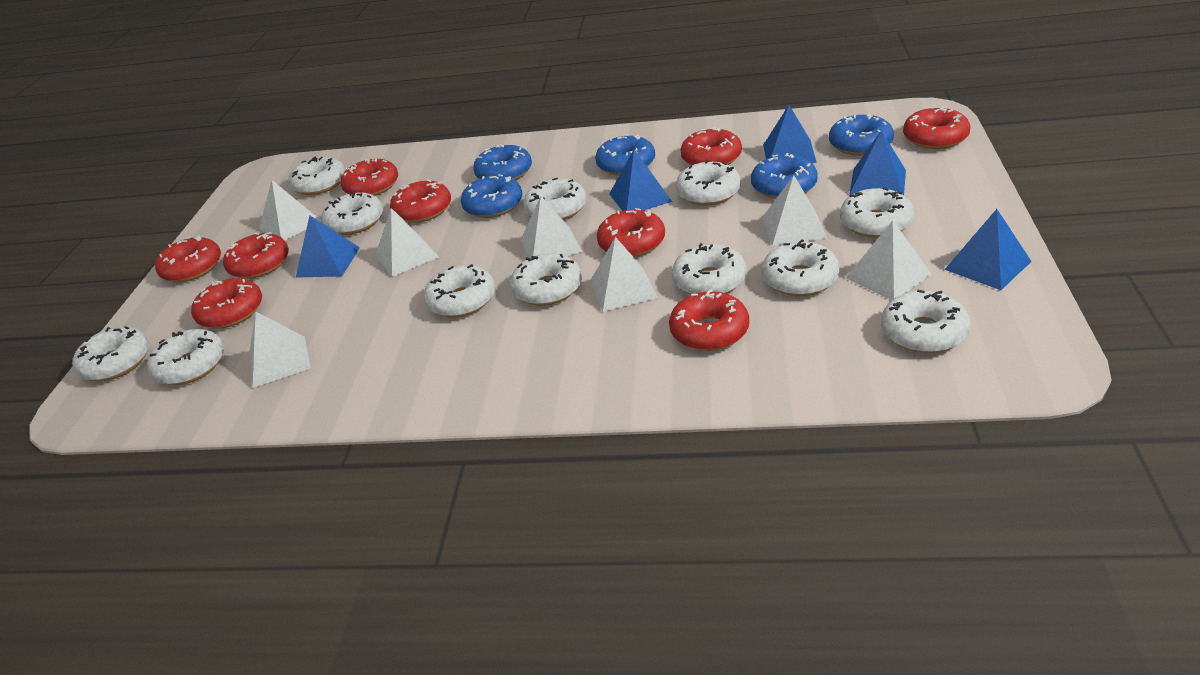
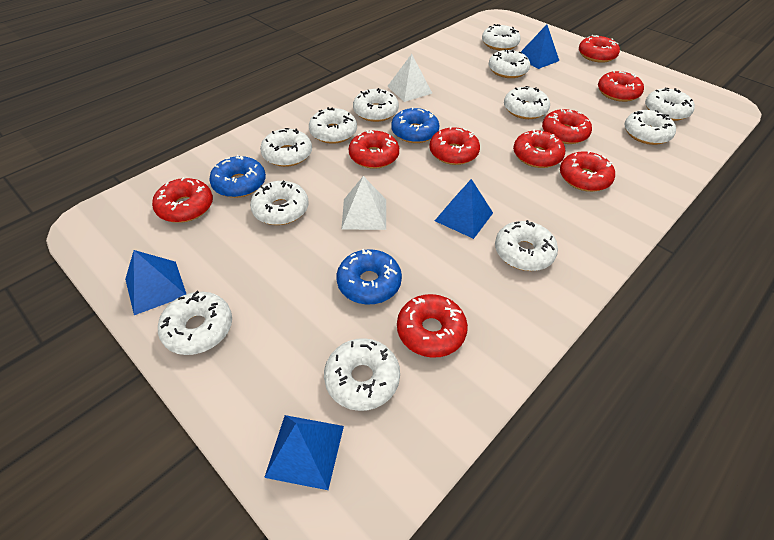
blue donut: 5 -> 3
blue pyramid: 5 -> 4
white pyramid: 7 -> 2

